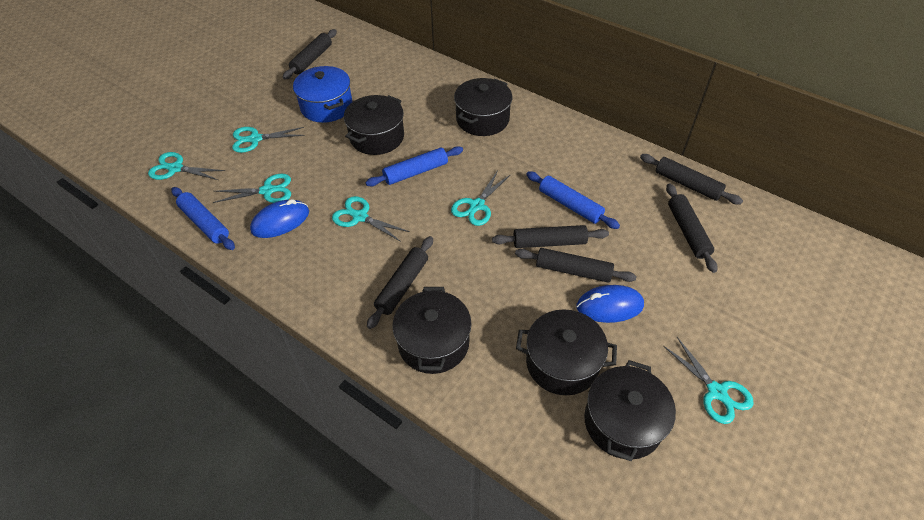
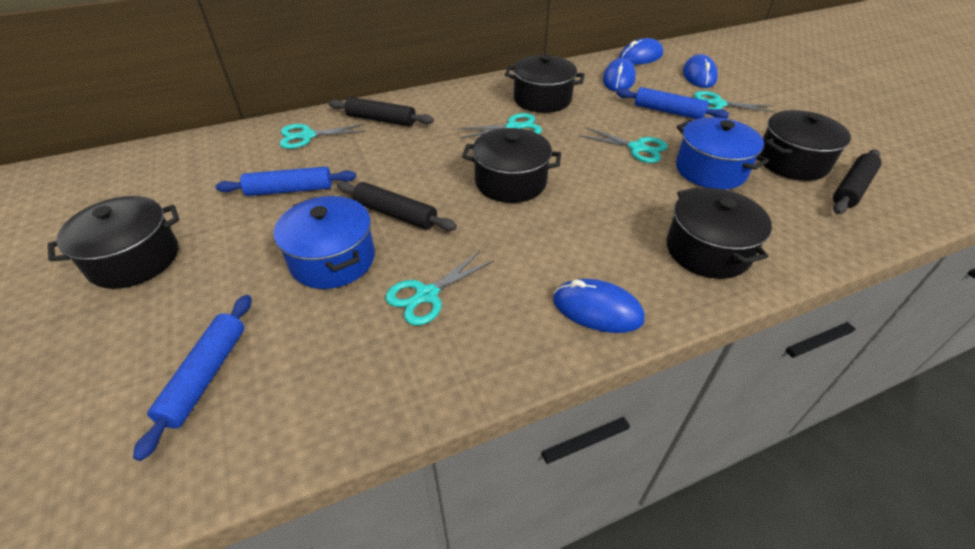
black rolling pin: 6 -> 3
blue mouse: 2 -> 4
blue pot: 1 -> 2
turquoise scissors: 6 -> 5

